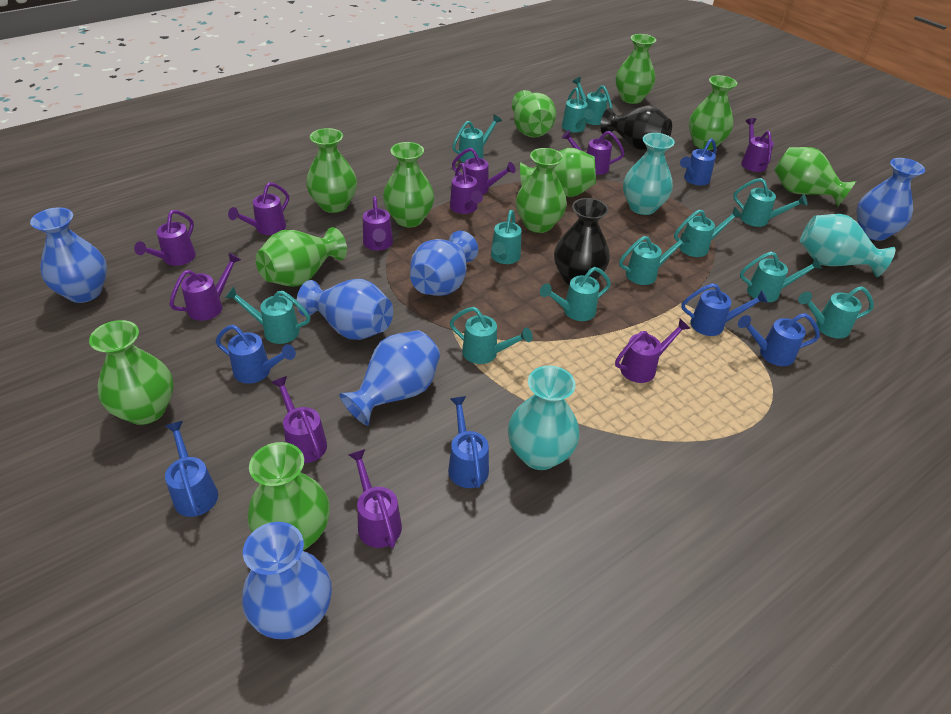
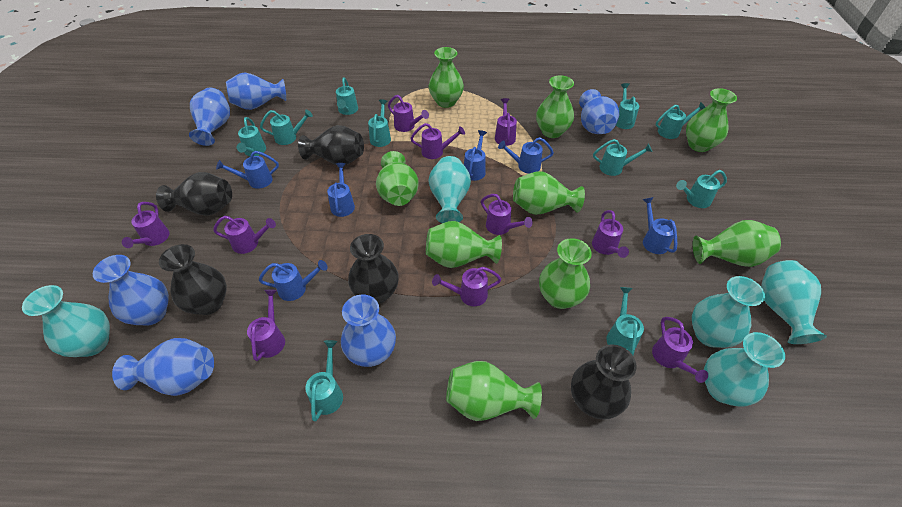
black vase: 2 -> 5
green vase: 11 -> 9
purple watering can: 11 -> 10
turquoise vase: 3 -> 5
turquoise watering can: 12 -> 10

